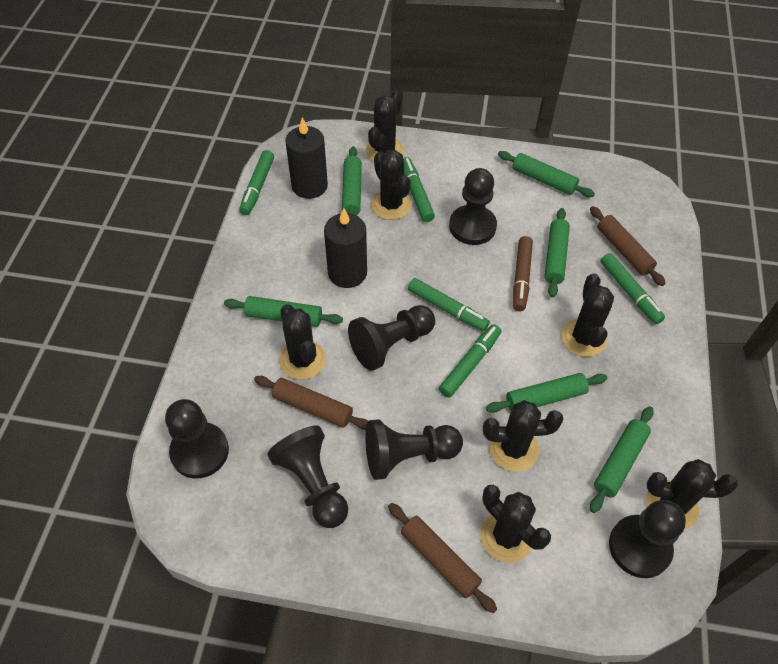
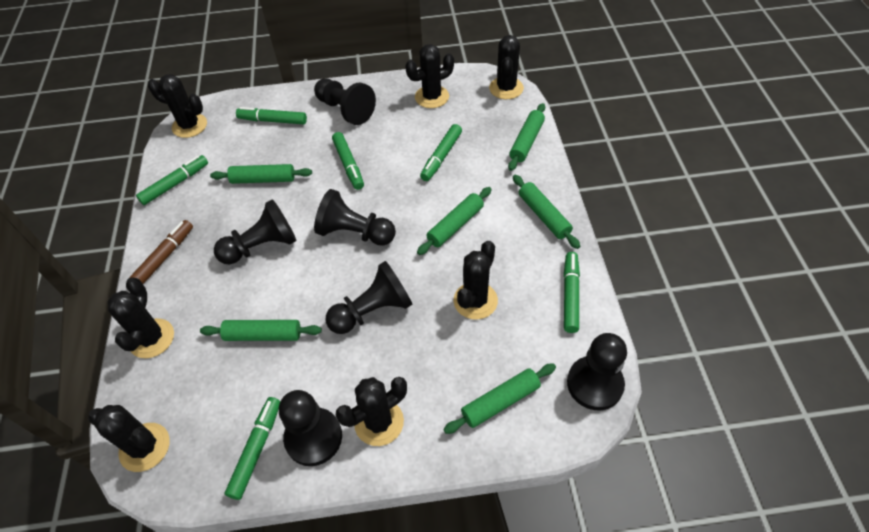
black candle: 2 -> 0
brown rolling pin: 3 -> 0
green marker: 5 -> 6

